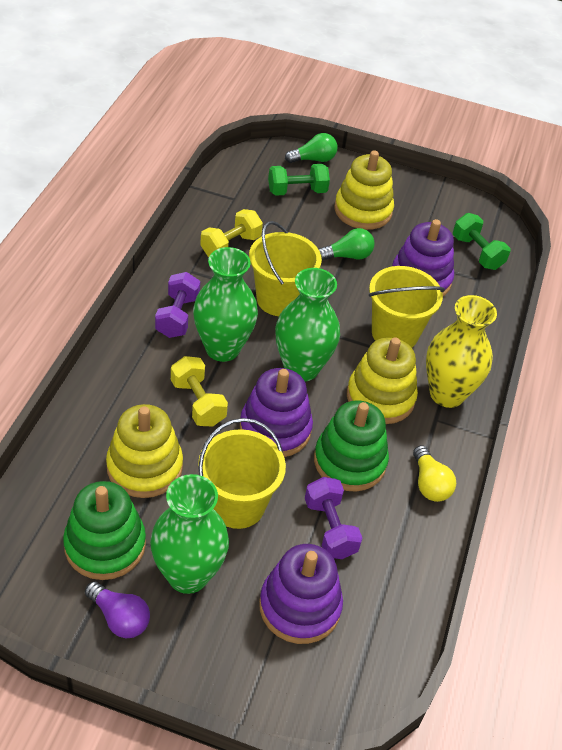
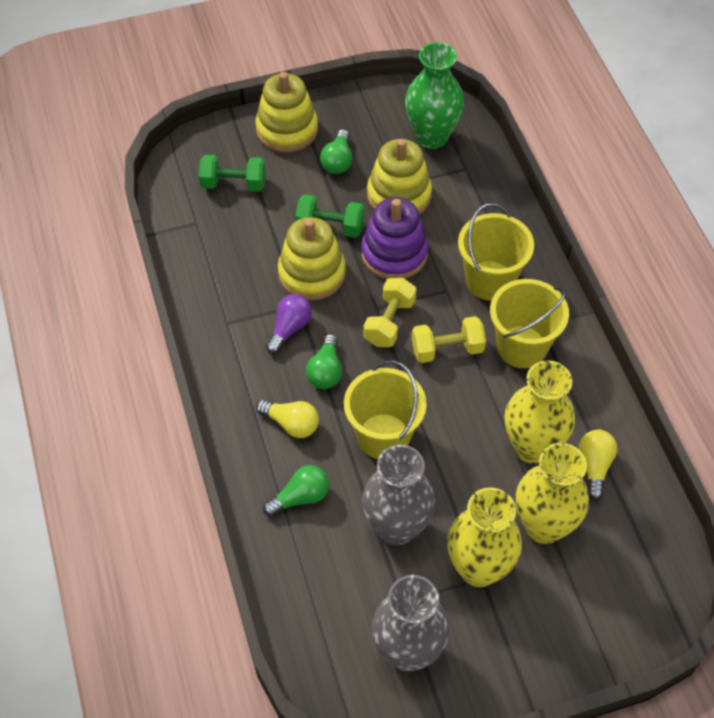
green light bulb: 2 -> 3
green stacking toy: 2 -> 0
green vase: 3 -> 1
grey vase: 0 -> 2
purple dumbbell: 2 -> 0
purple stacking toy: 3 -> 1
yellow light bulb: 1 -> 2
yellow vase: 1 -> 3

